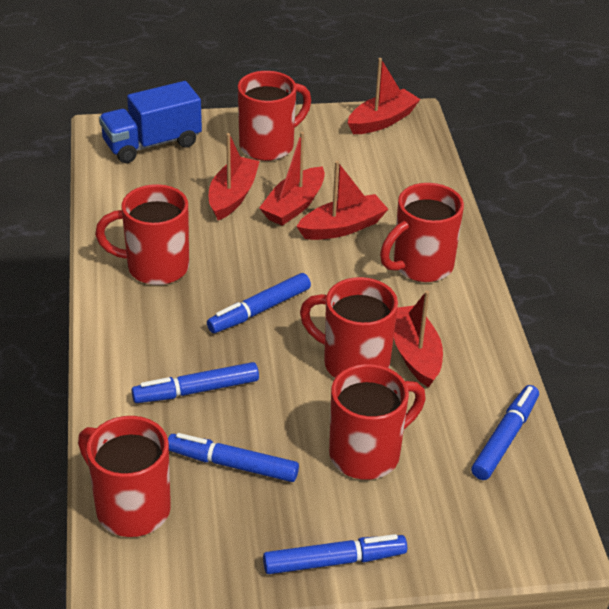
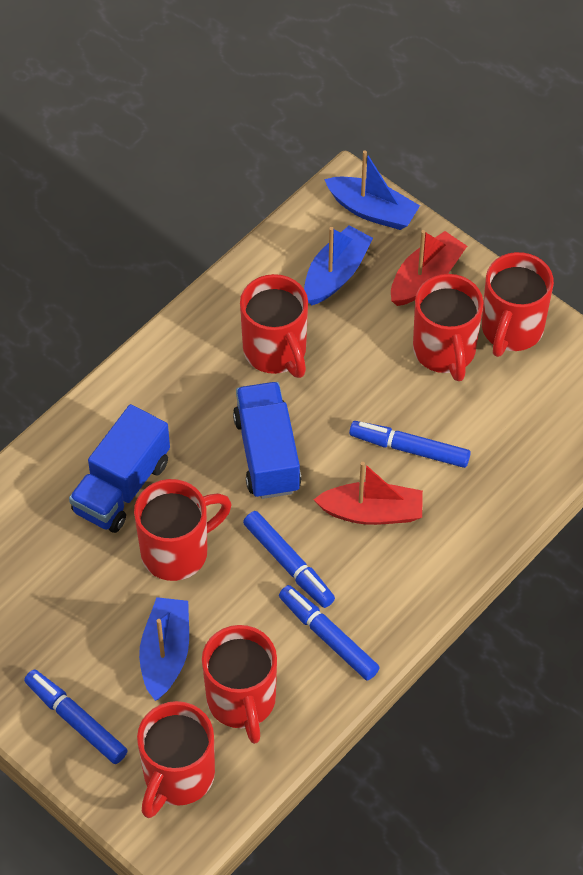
blue boat: 0 -> 3
blue marker: 5 -> 4
blue truck: 1 -> 2
red boat: 5 -> 2

